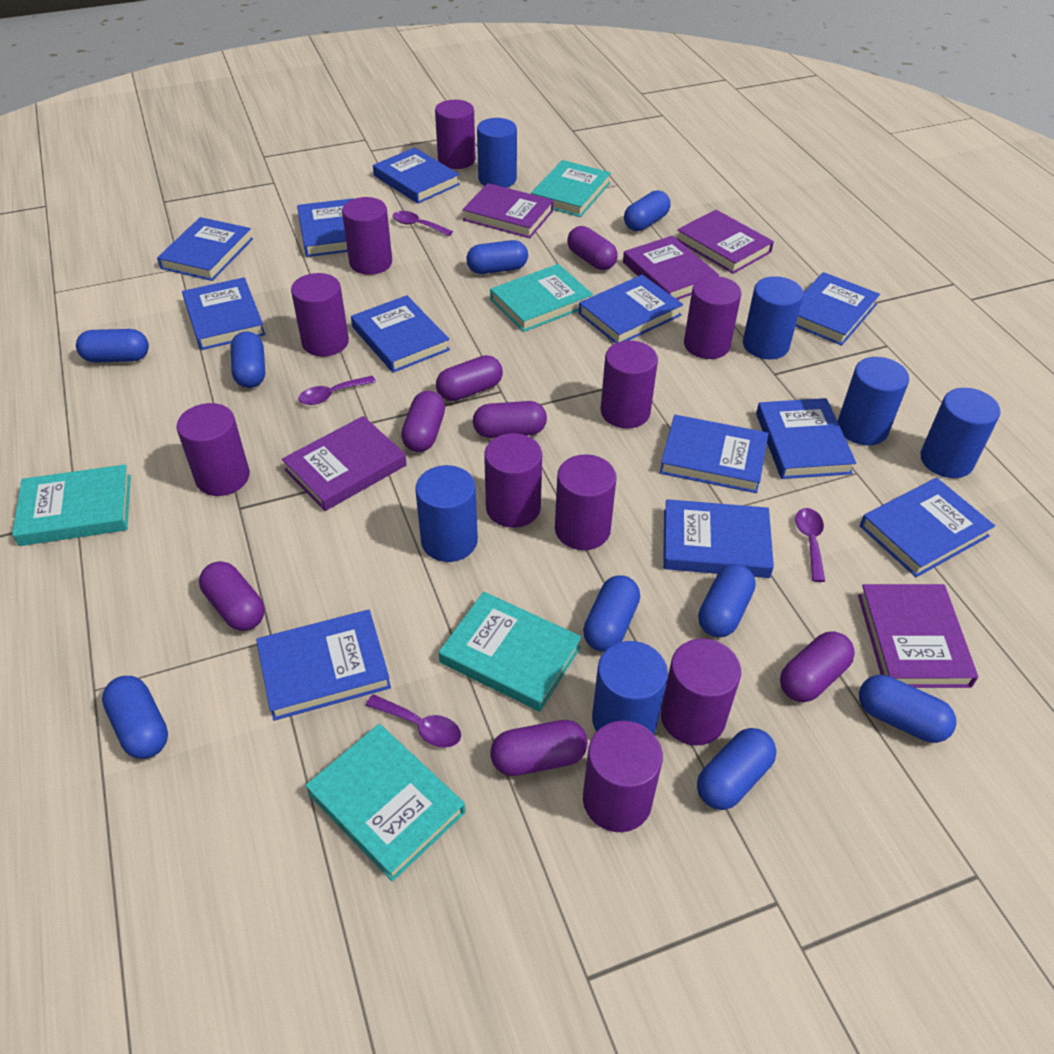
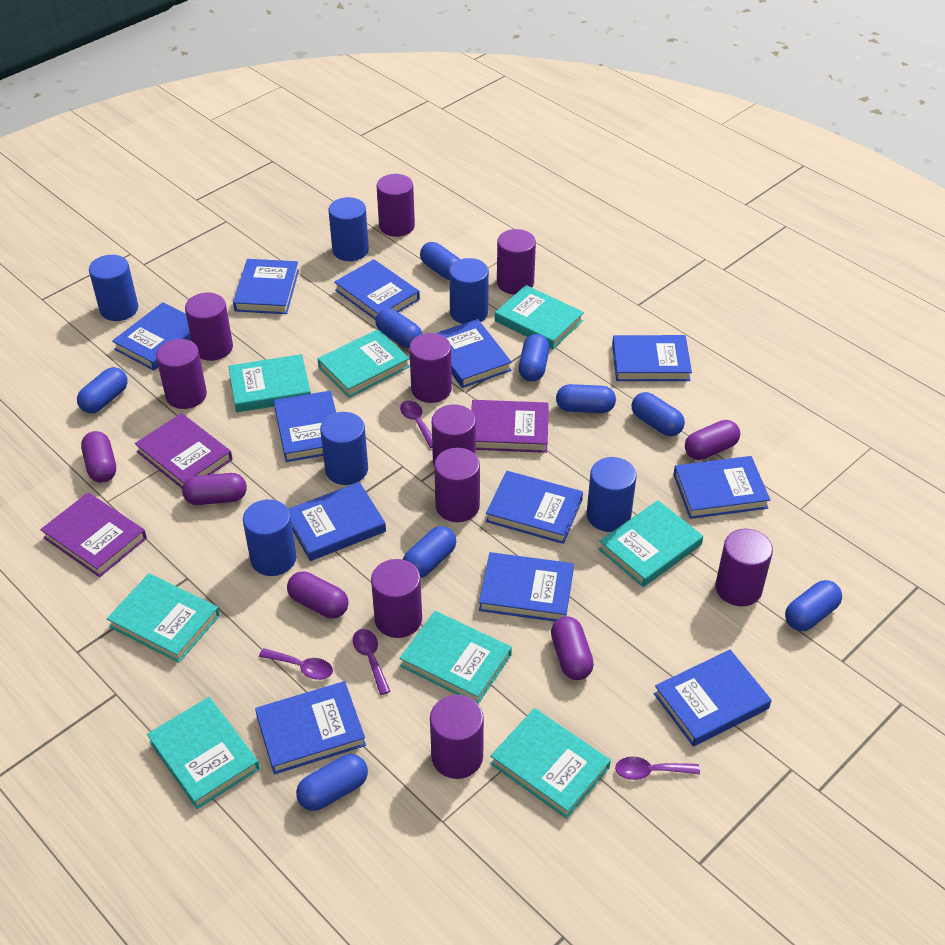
purple book: 5 -> 3
purple capsule: 7 -> 5
turquoise book: 5 -> 8

